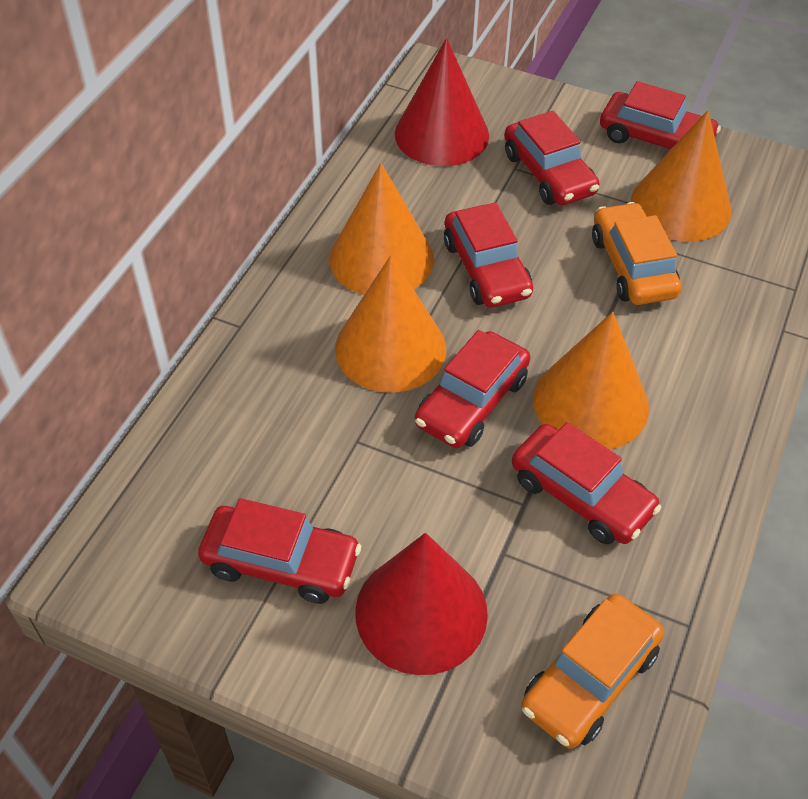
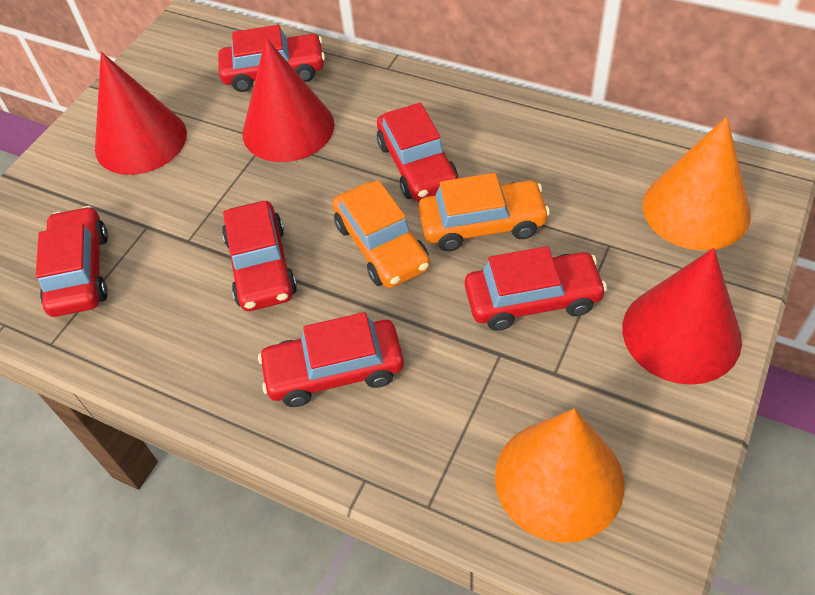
orange cone: 4 -> 2
red cone: 2 -> 3

